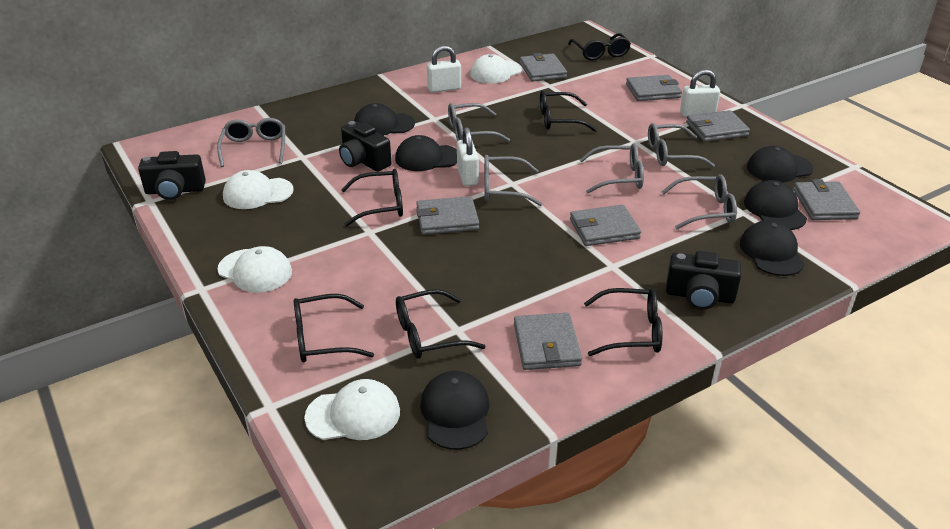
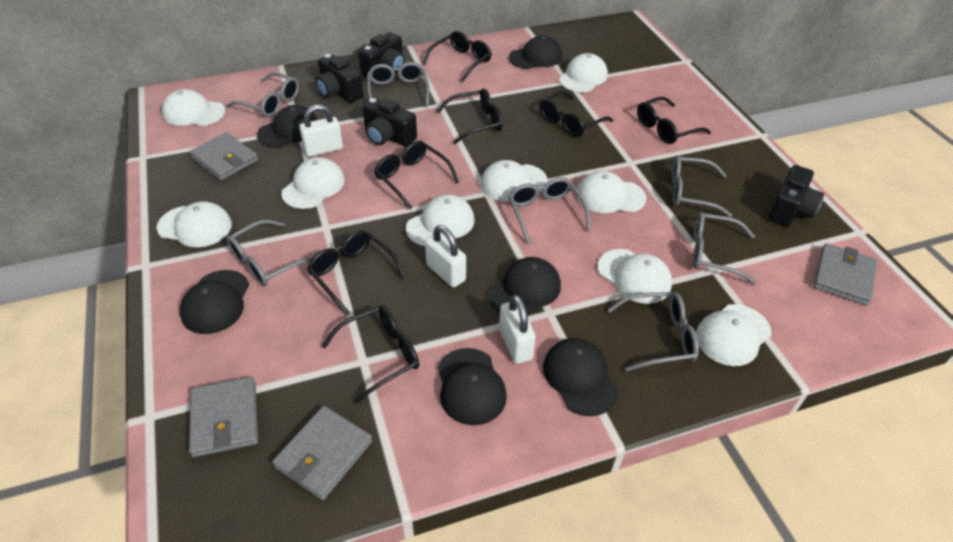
black camera: 3 -> 4
black glasses: 6 -> 7
grey glasses: 6 -> 7
grey wallet: 7 -> 4
white cap: 4 -> 9

